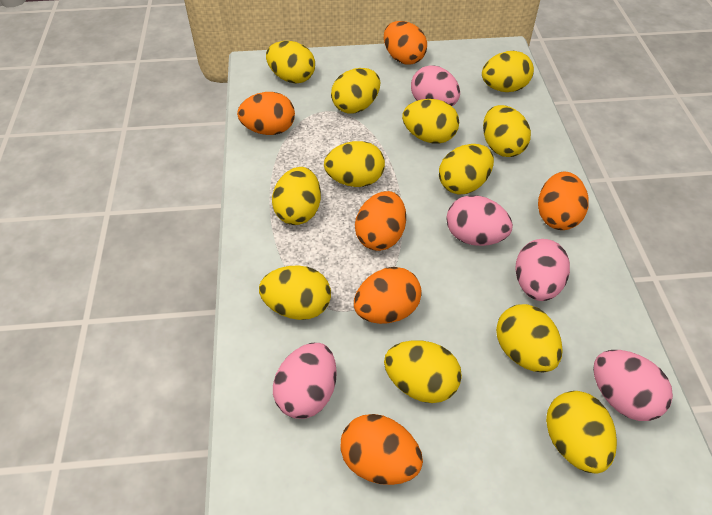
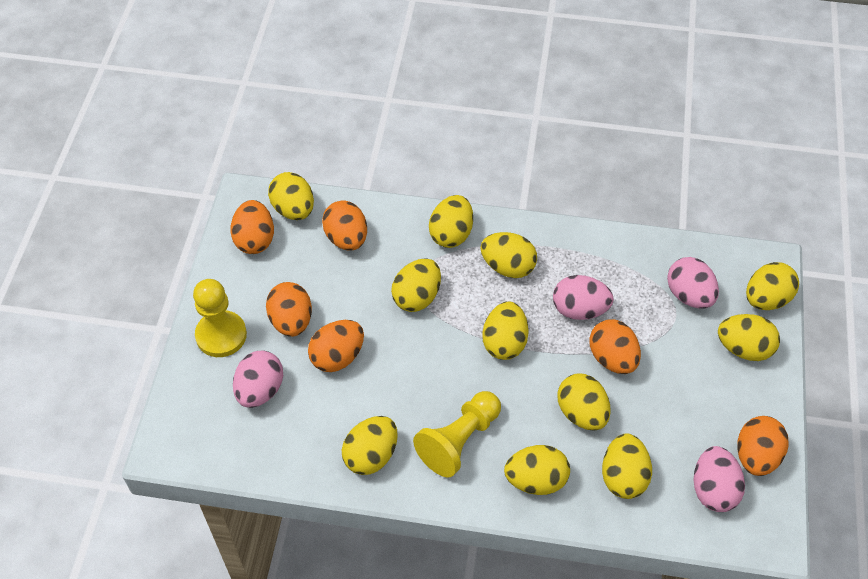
pink egg: 5 -> 4
yellow egg: 12 -> 11
yellow pawn: 0 -> 2

